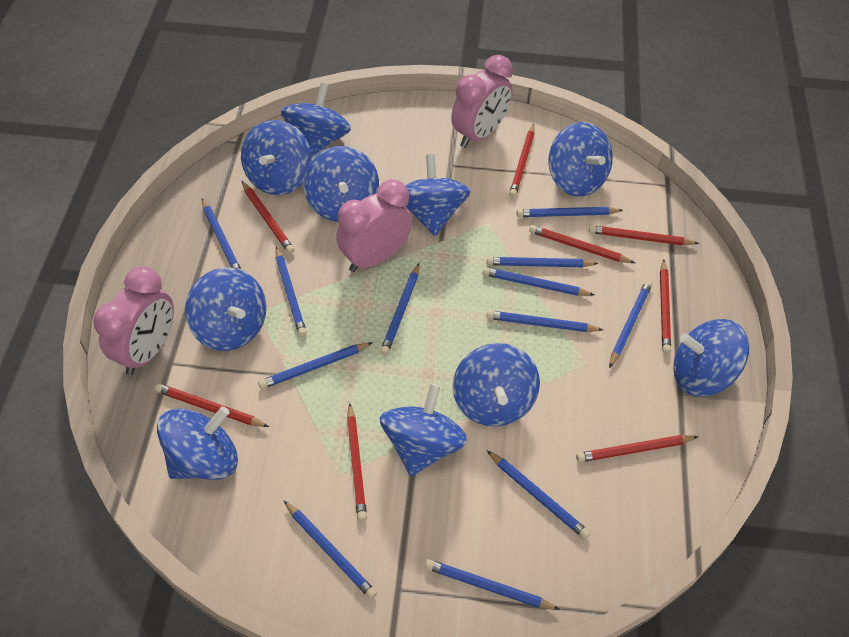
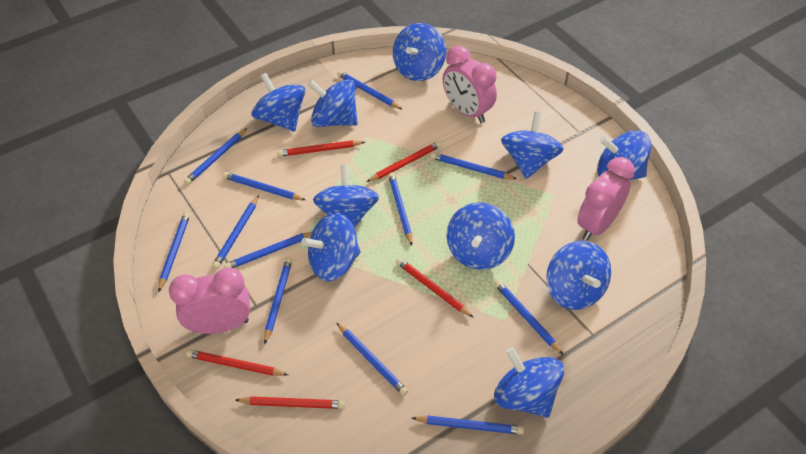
red pencil: 8 -> 5

